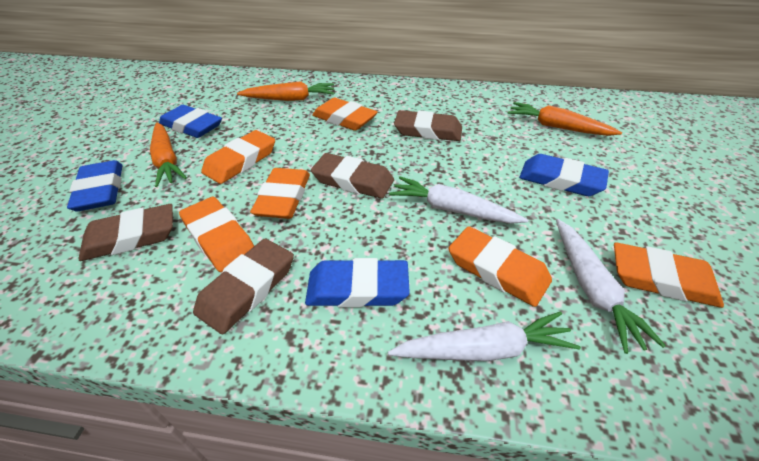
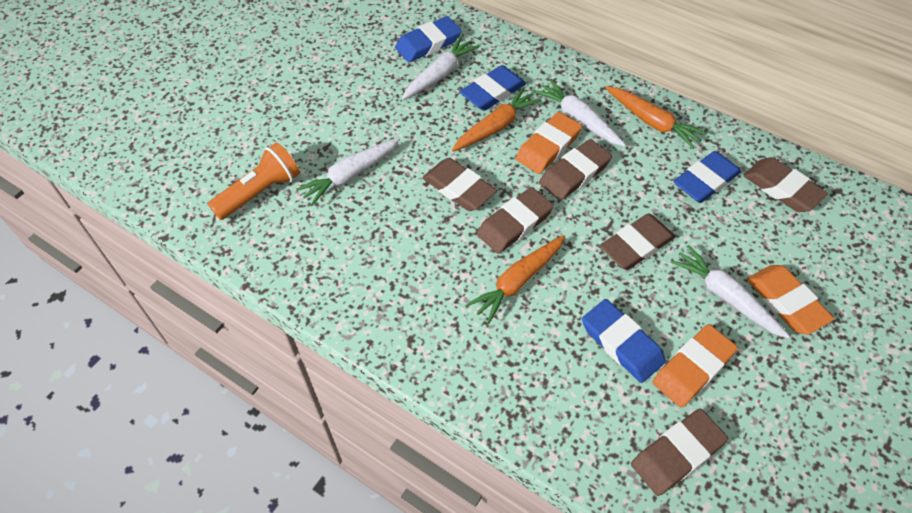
brown eraser: 4 -> 6
orange eraser: 6 -> 3
orange flashlight: 0 -> 1
white carrot: 3 -> 4

